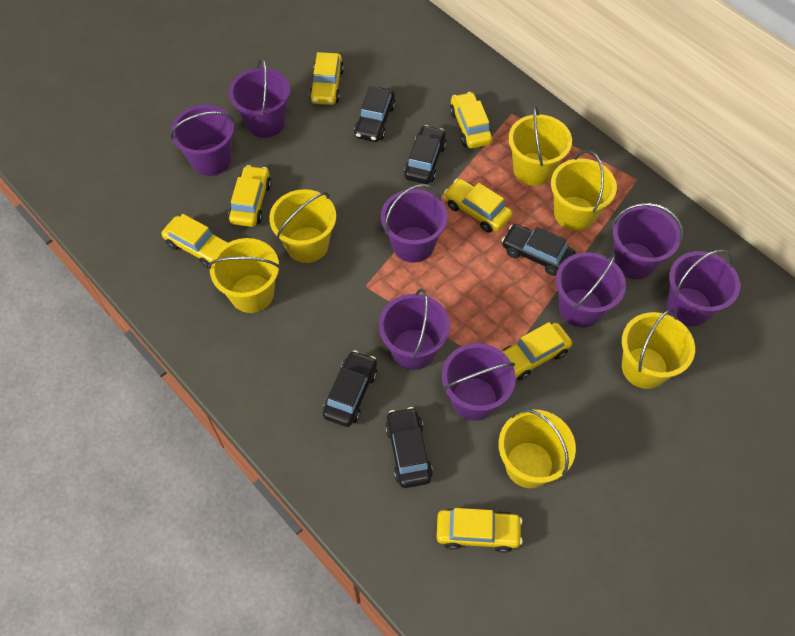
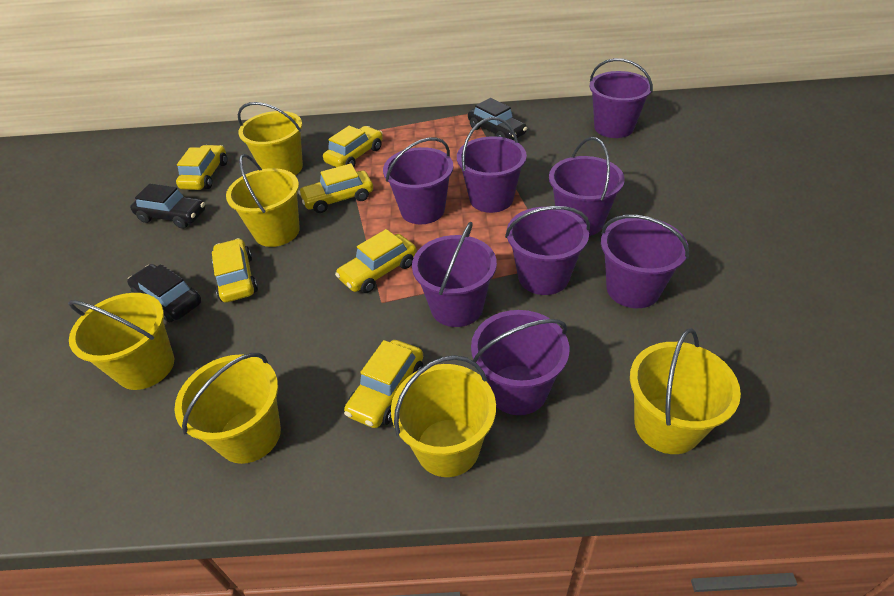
black car: 5 -> 3
yellow car: 7 -> 6

